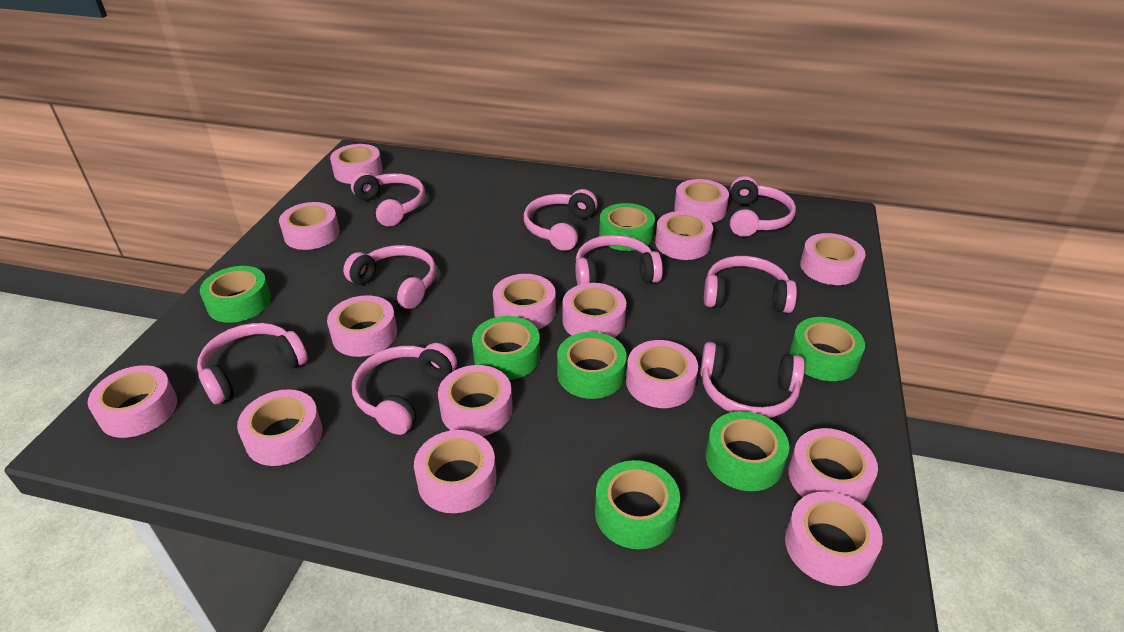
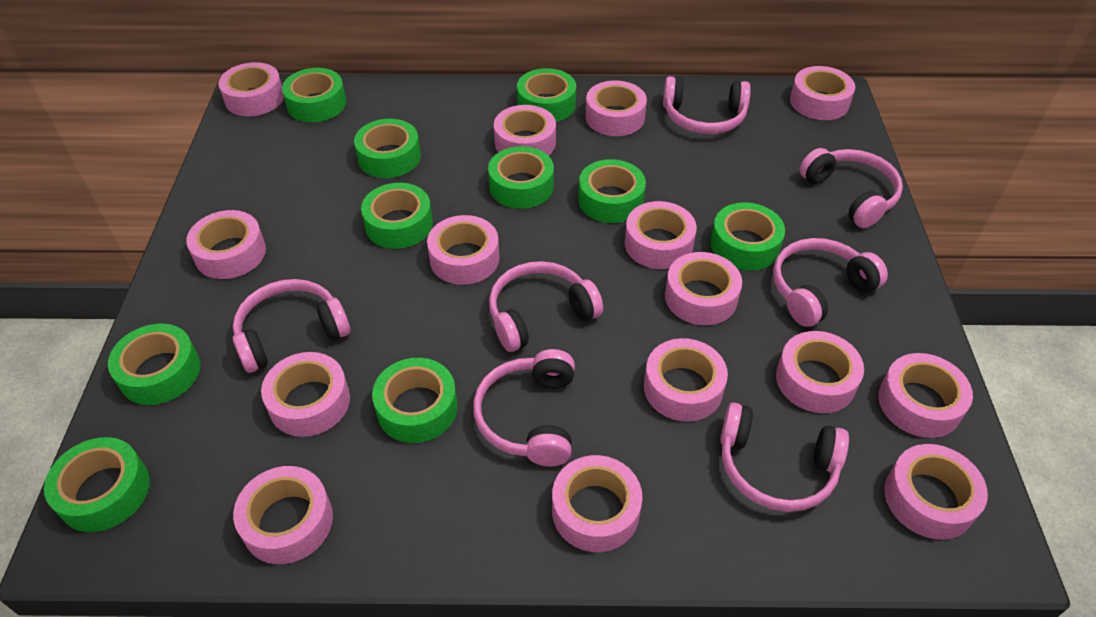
green tape: 7 -> 10
pink headphones: 9 -> 7

